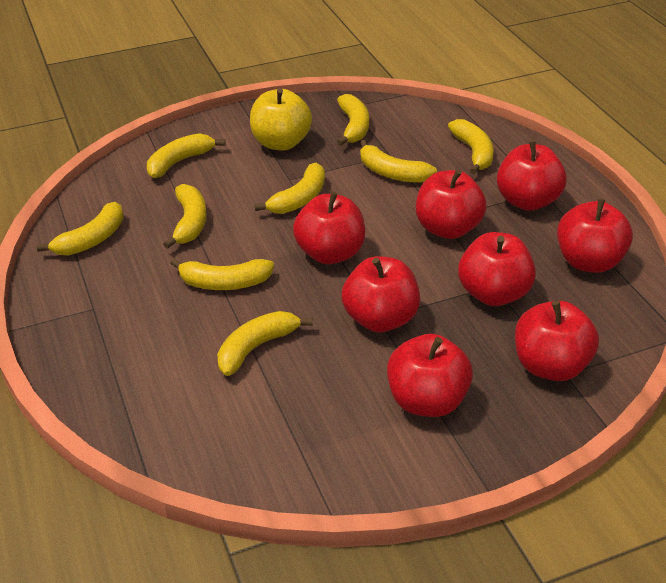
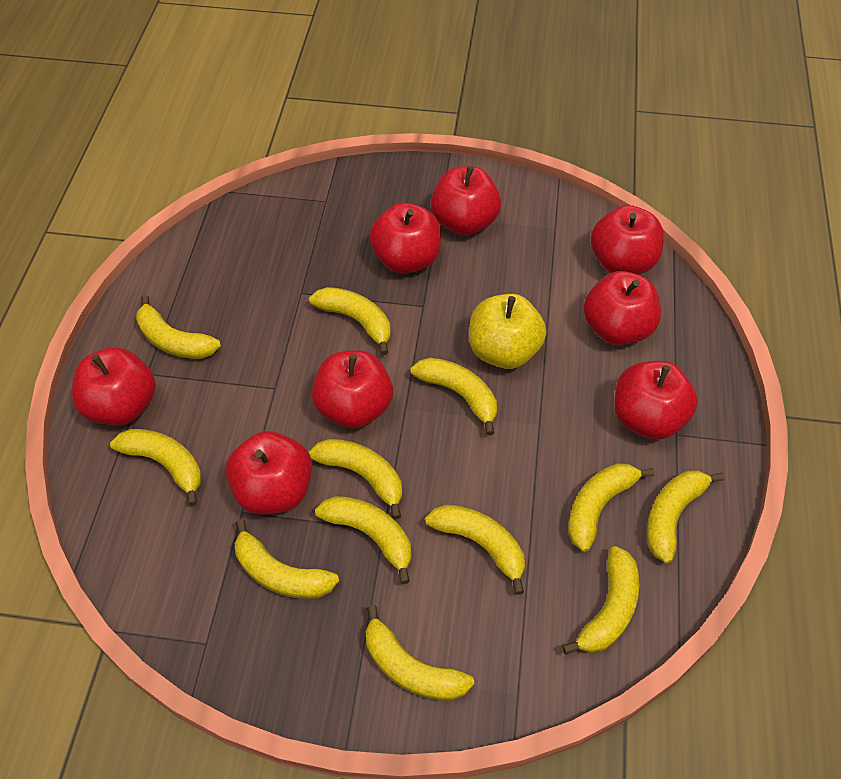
yellow banana: 9 -> 12

